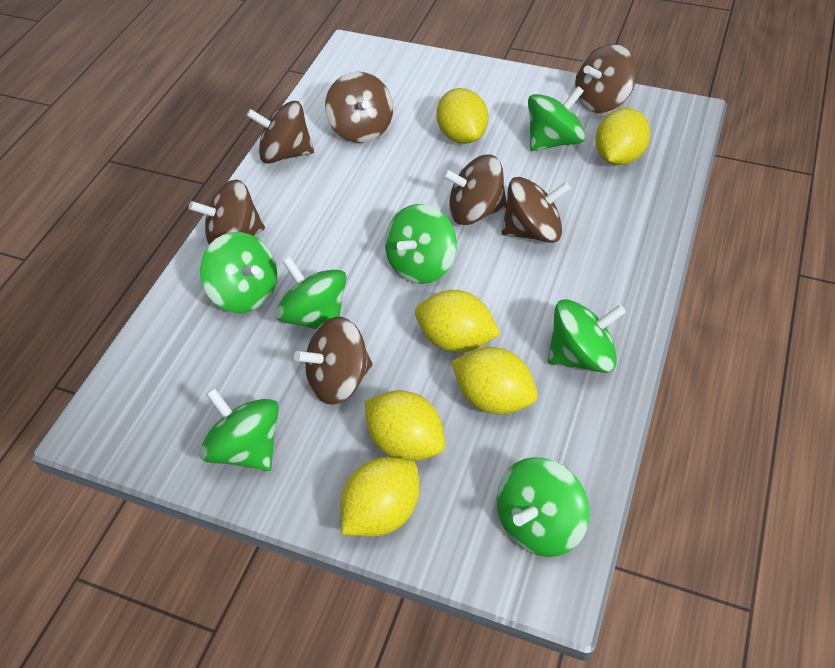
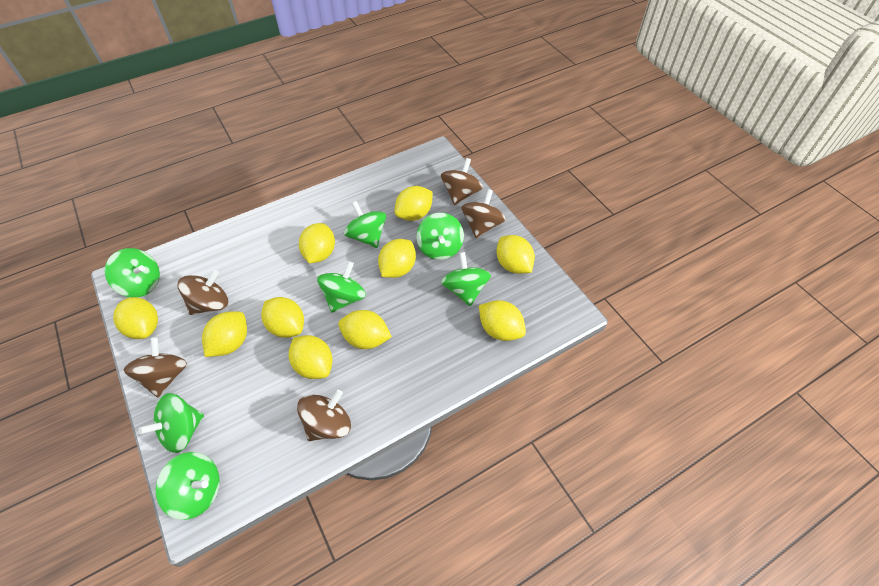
brown spinning top: 7 -> 5
yellow lemon: 6 -> 10

